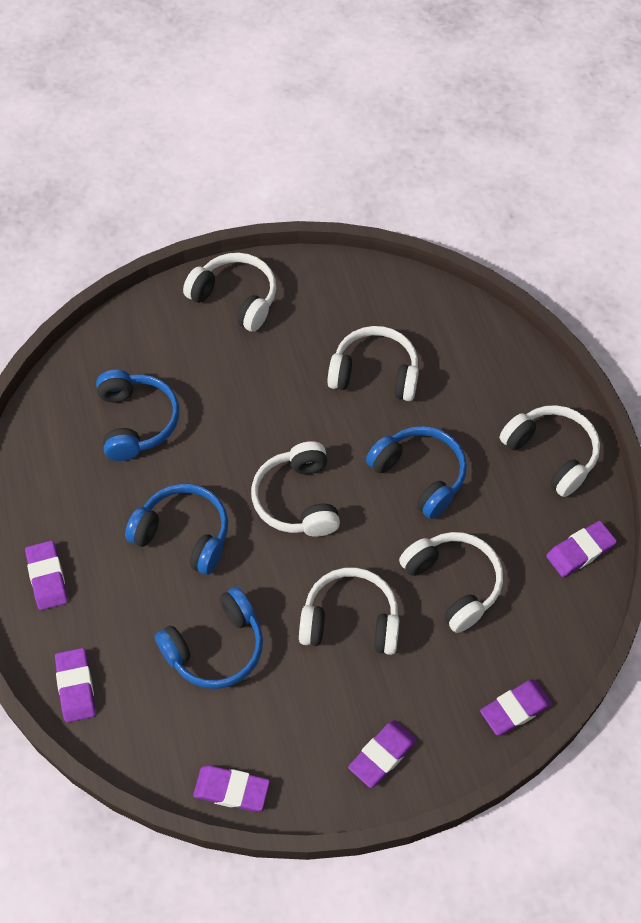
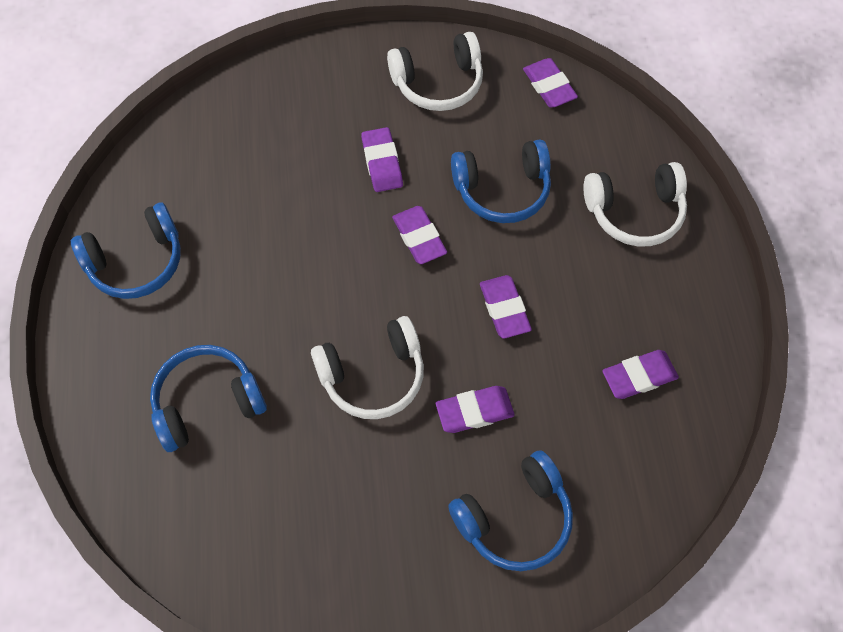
white headphones: 6 -> 3

